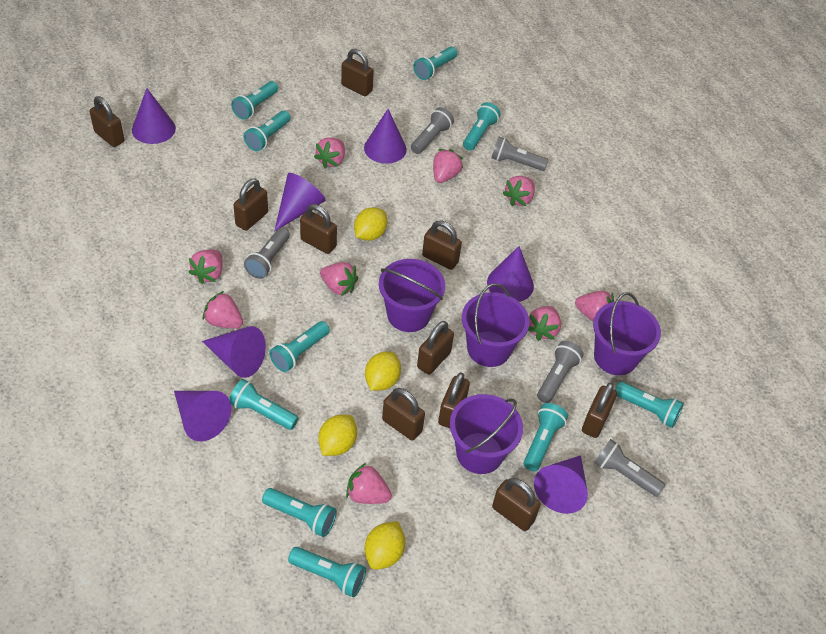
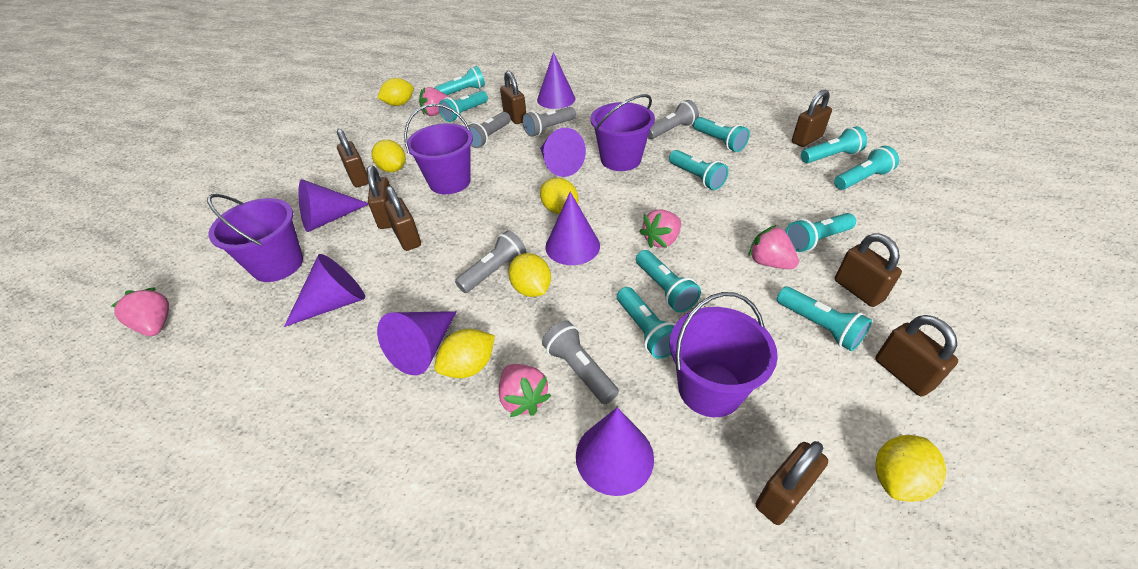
brown padlock: 10 -> 8
pink strawberry: 9 -> 5
yellow lemon: 4 -> 6

